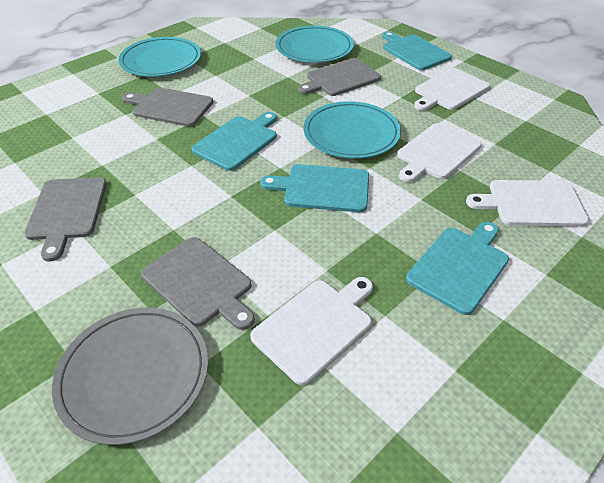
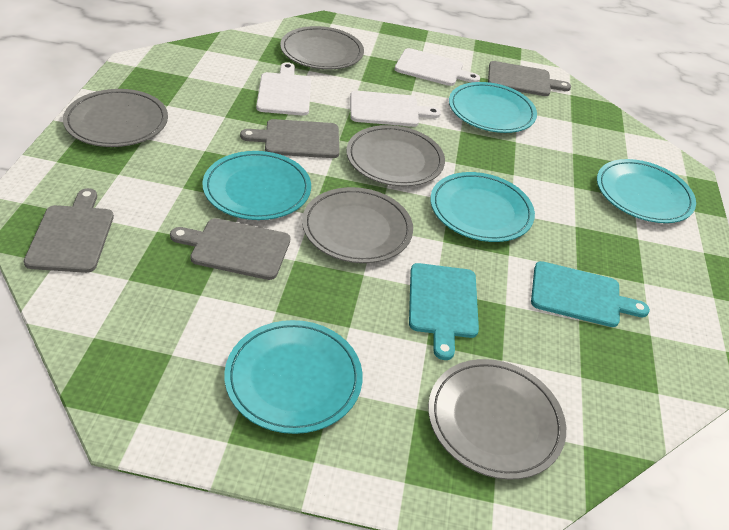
grey plate: 1 -> 5
turquoise cutting board: 4 -> 2
turquoise plate: 3 -> 5
white cutting board: 4 -> 3

